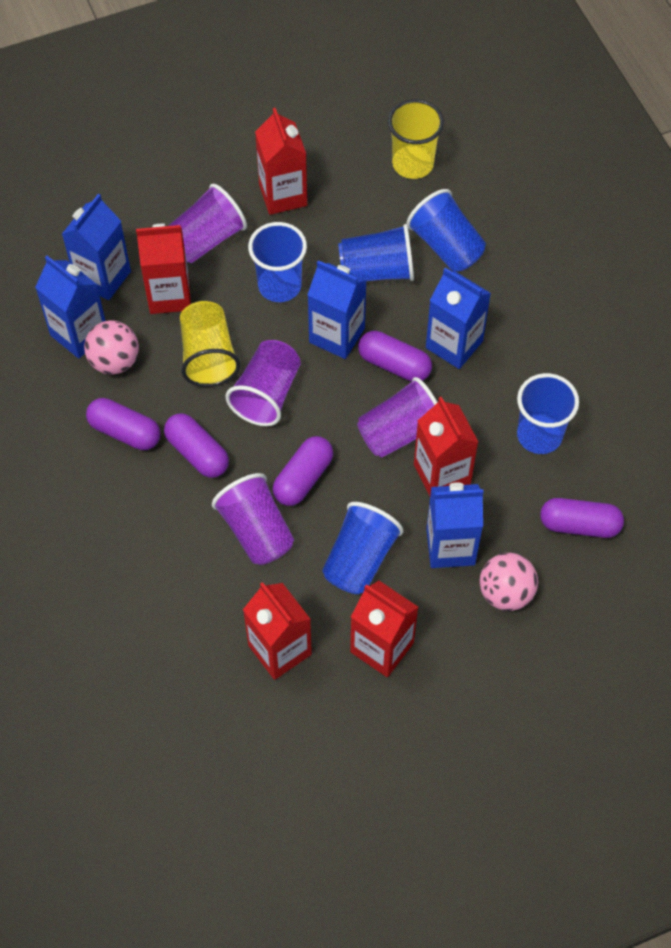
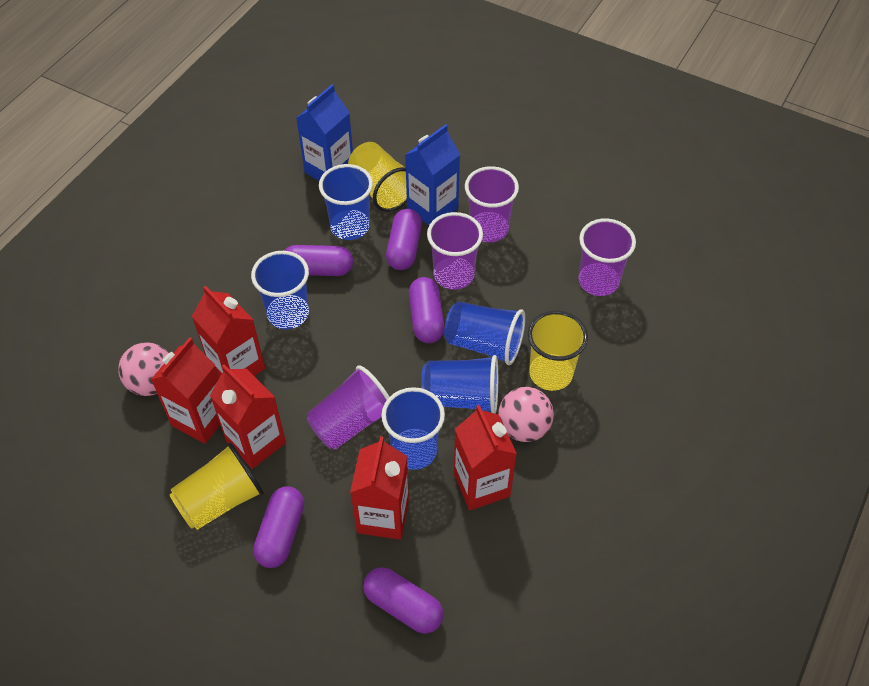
blue carton: 5 -> 2
yellow cup: 2 -> 3

